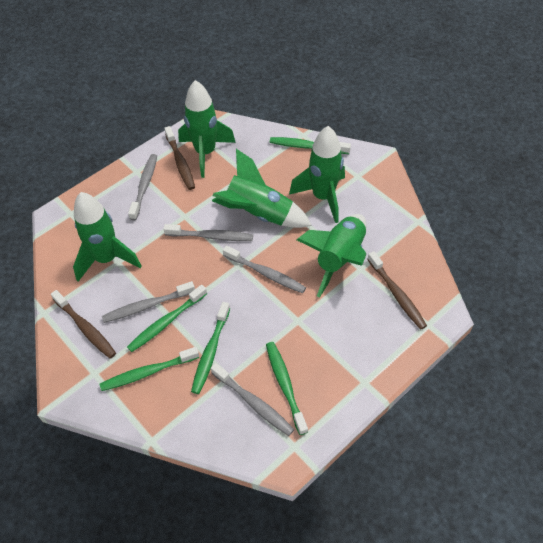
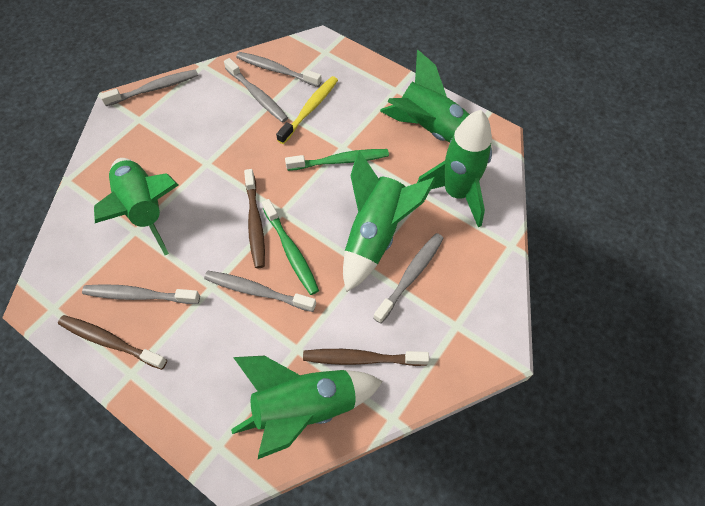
green toothbrush: 5 -> 2
grey toothbrush: 5 -> 6
yellow toothbrush: 0 -> 1

